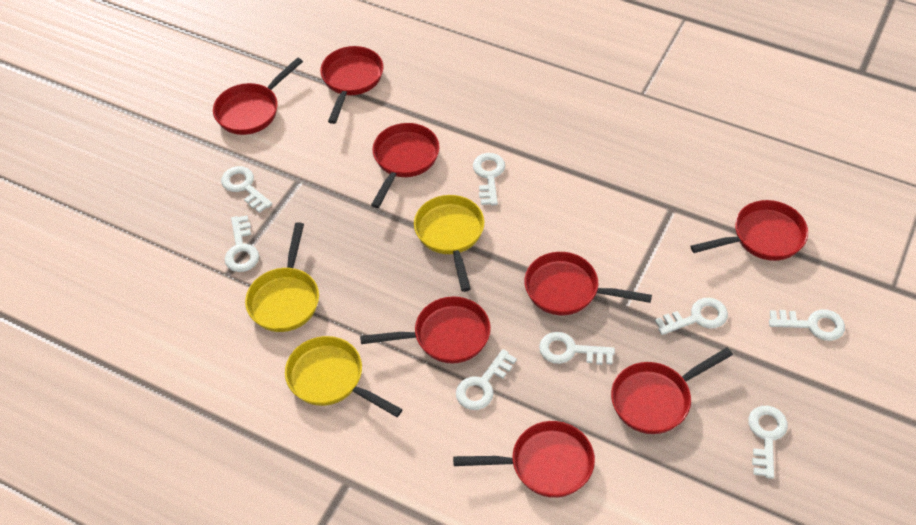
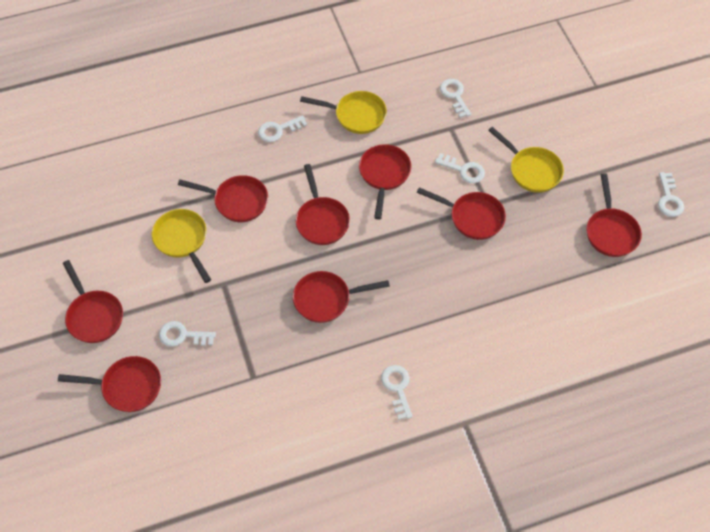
white key: 8 -> 6

